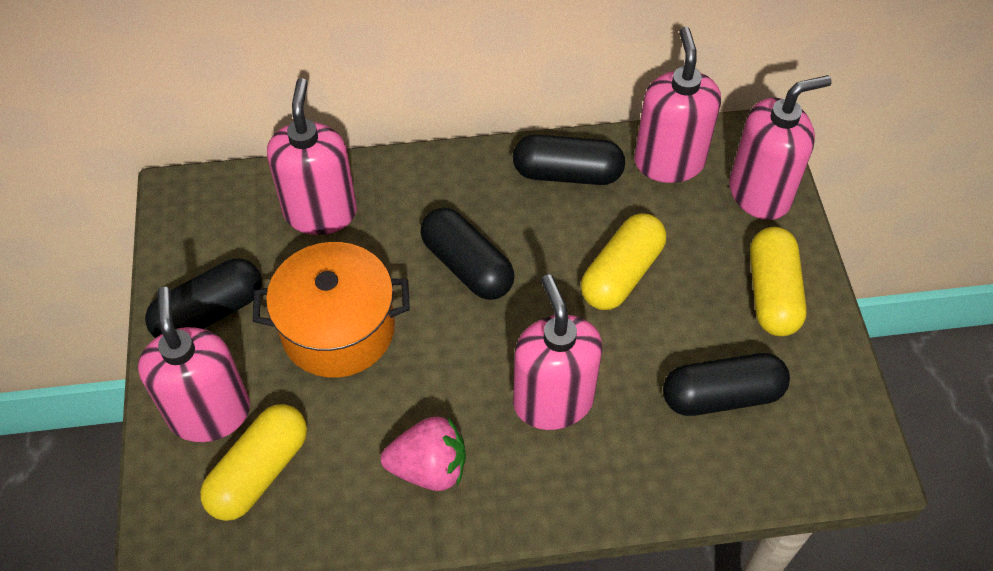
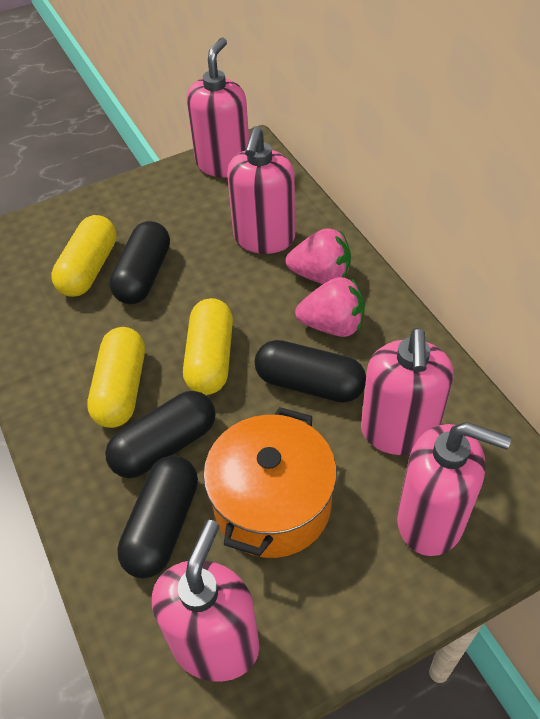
pink strawberry: 1 -> 2

